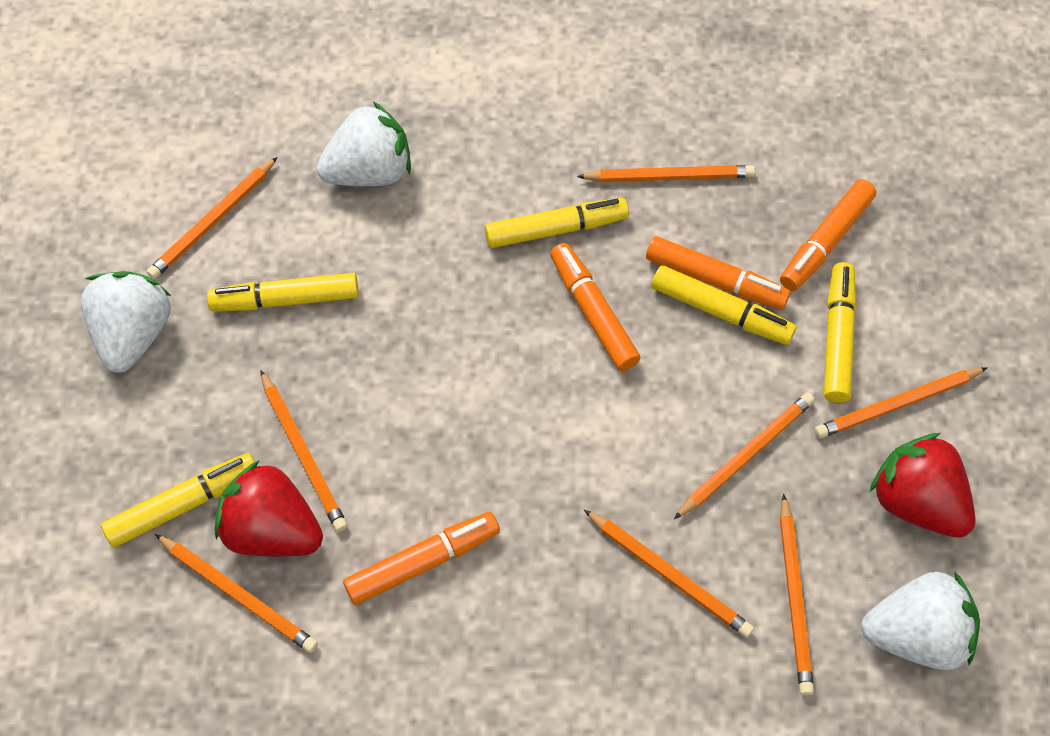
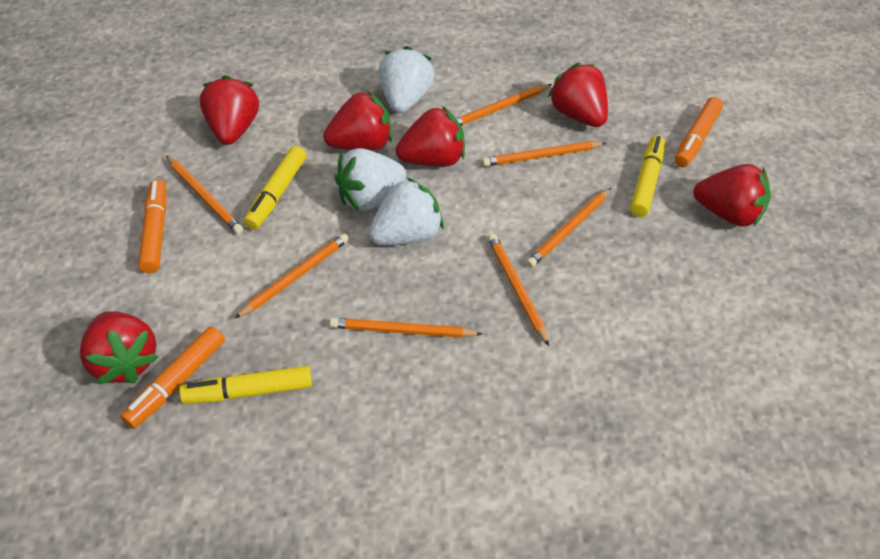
orange marker: 4 -> 3
orange pencil: 8 -> 7
red strawberry: 2 -> 6
yellow marker: 5 -> 3

